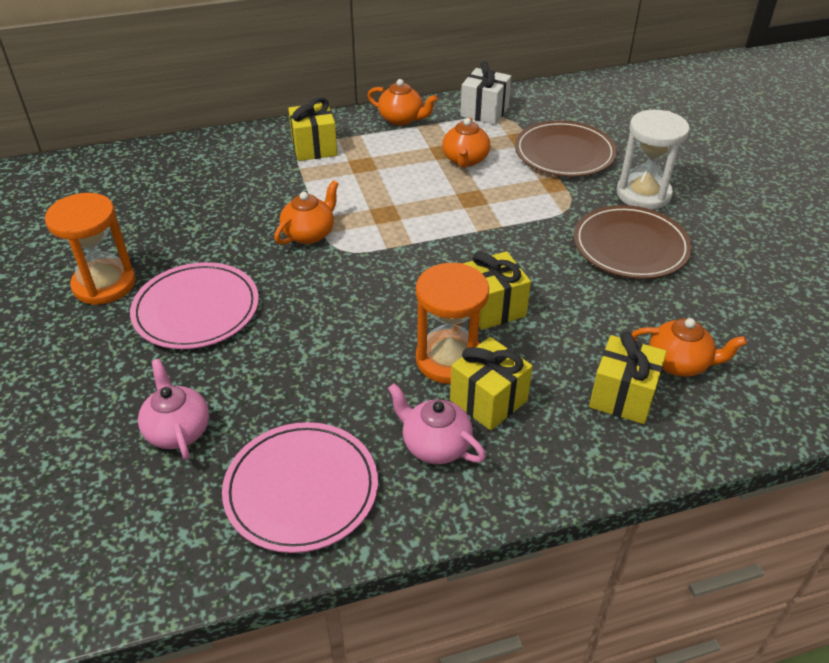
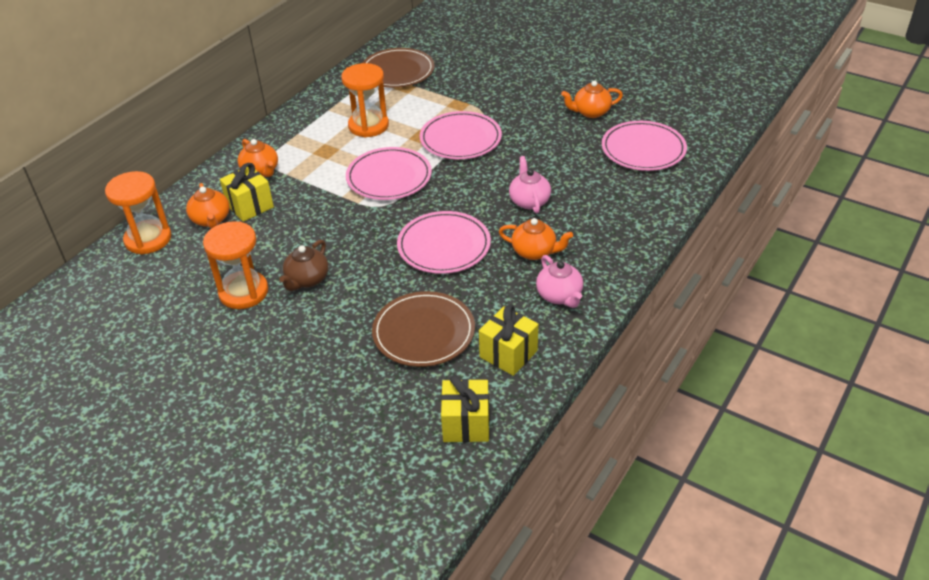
brown teapot: 0 -> 1
orange hourglass: 2 -> 3
pink plate: 2 -> 4
white gift: 1 -> 0
white hourglass: 1 -> 0
yellow gift: 4 -> 3

